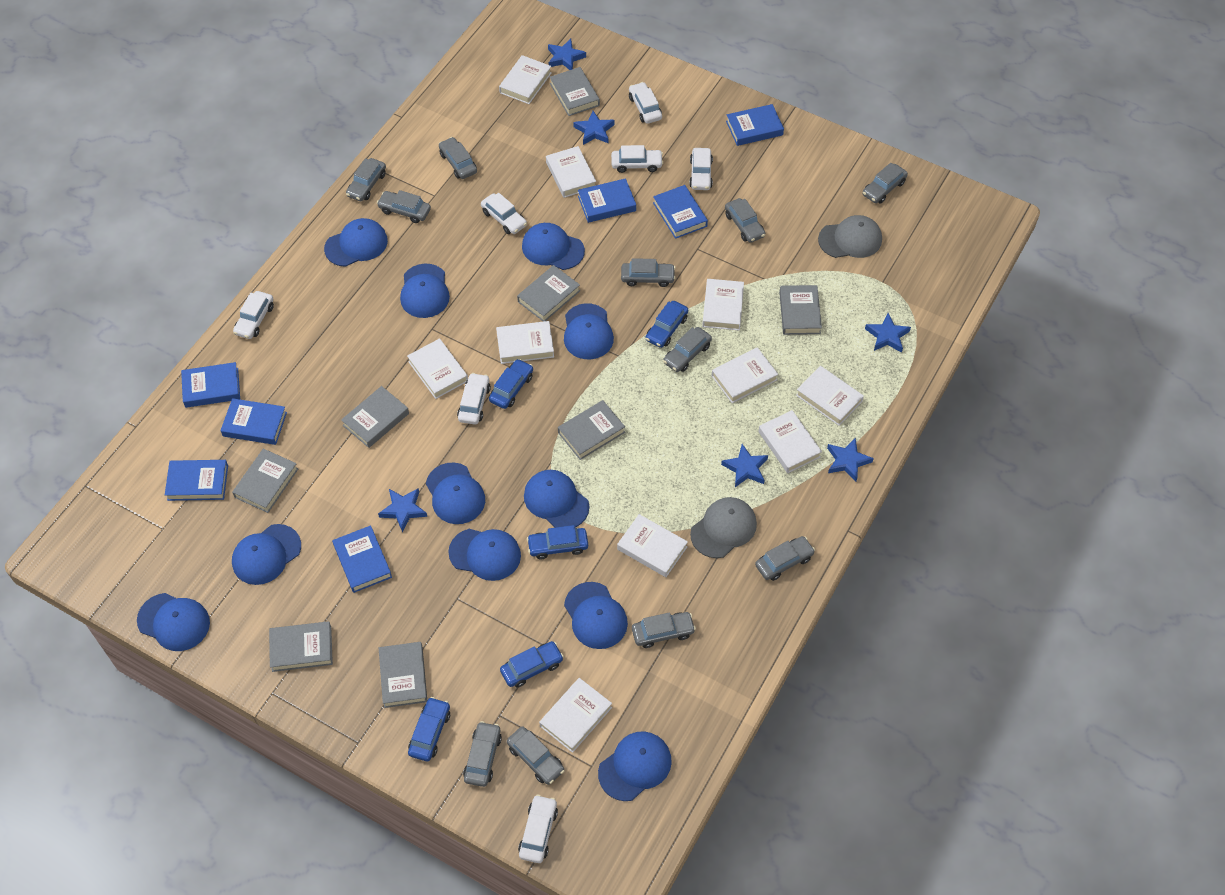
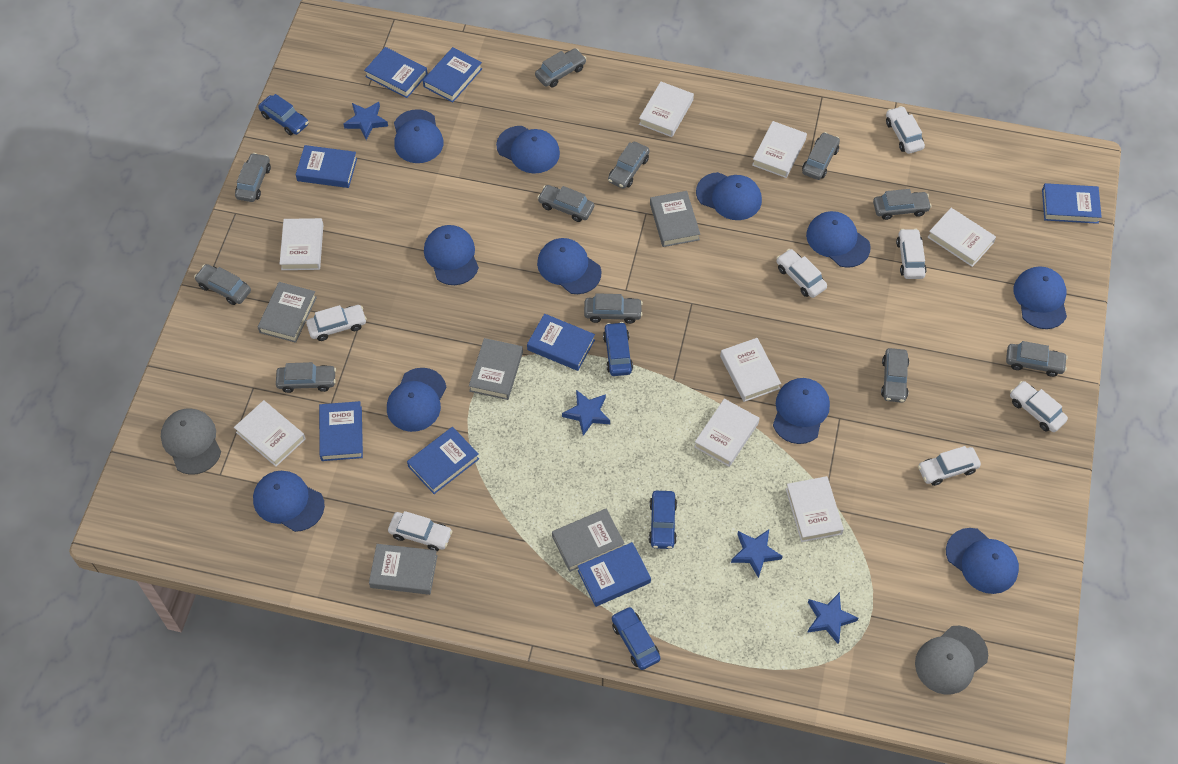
blue book: 7 -> 8
blue car: 5 -> 4
blue star: 6 -> 4
grey book: 8 -> 5
white book: 10 -> 8

